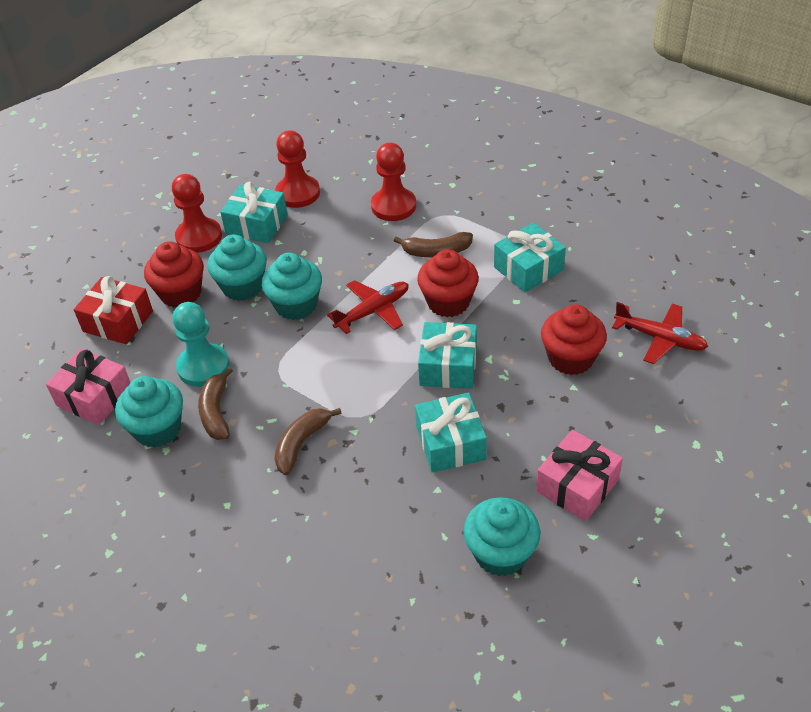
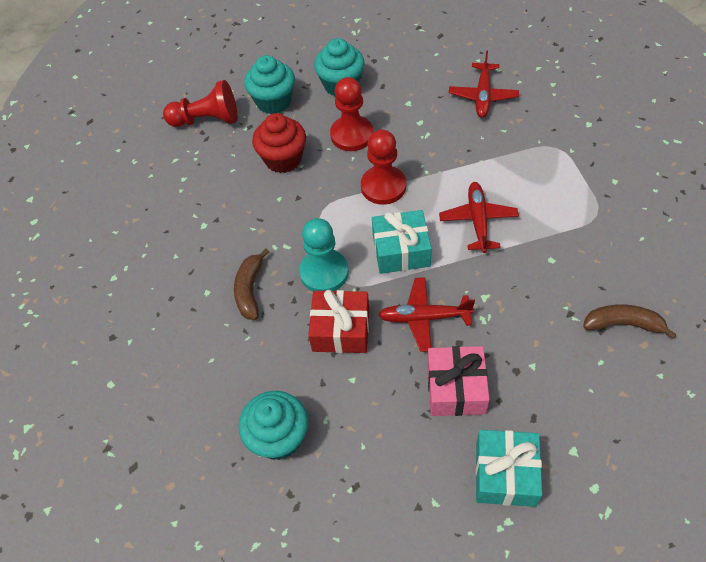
brown banana: 3 -> 2
pink gift: 2 -> 1
red cupcake: 3 -> 1
red plane: 2 -> 3
turquoise cupcake: 4 -> 3
turquoise gift: 4 -> 2

